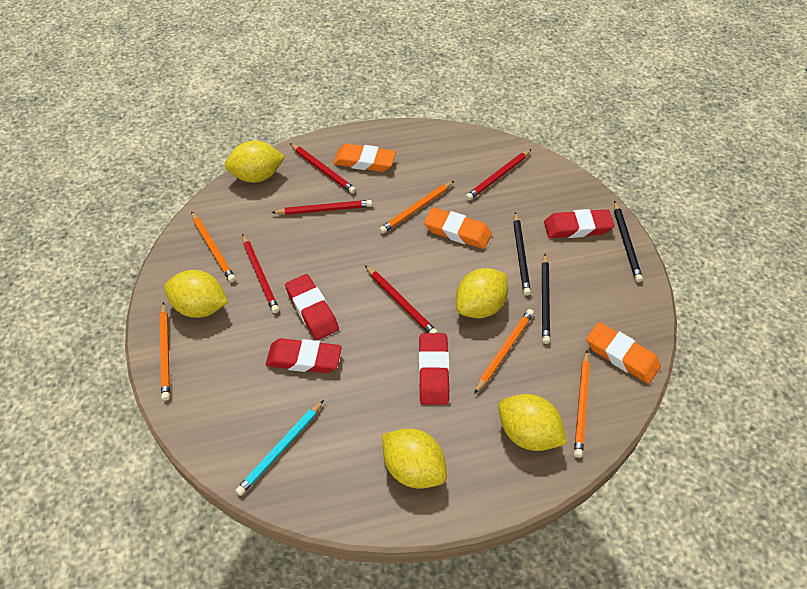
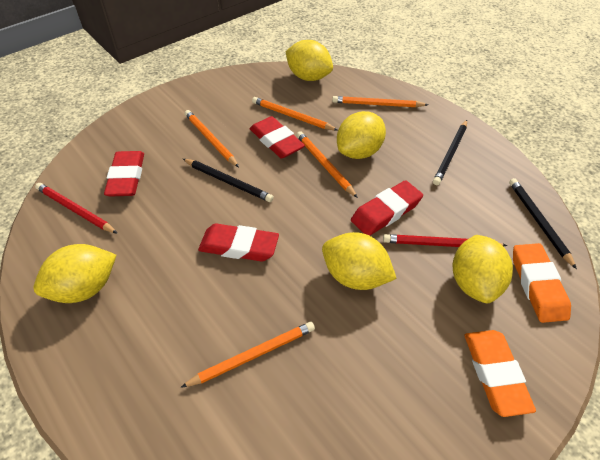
orange eraser: 3 -> 2
red pencil: 5 -> 2
turquoise pencil: 1 -> 0

